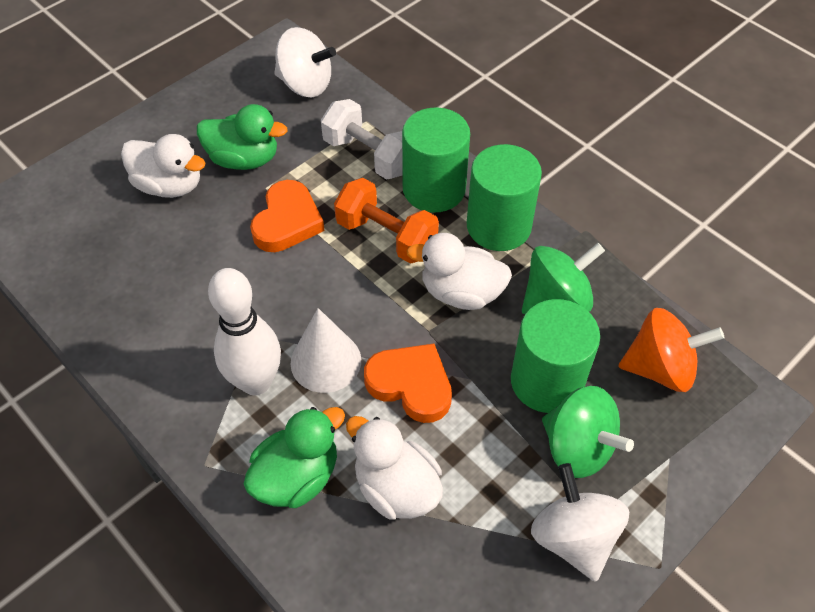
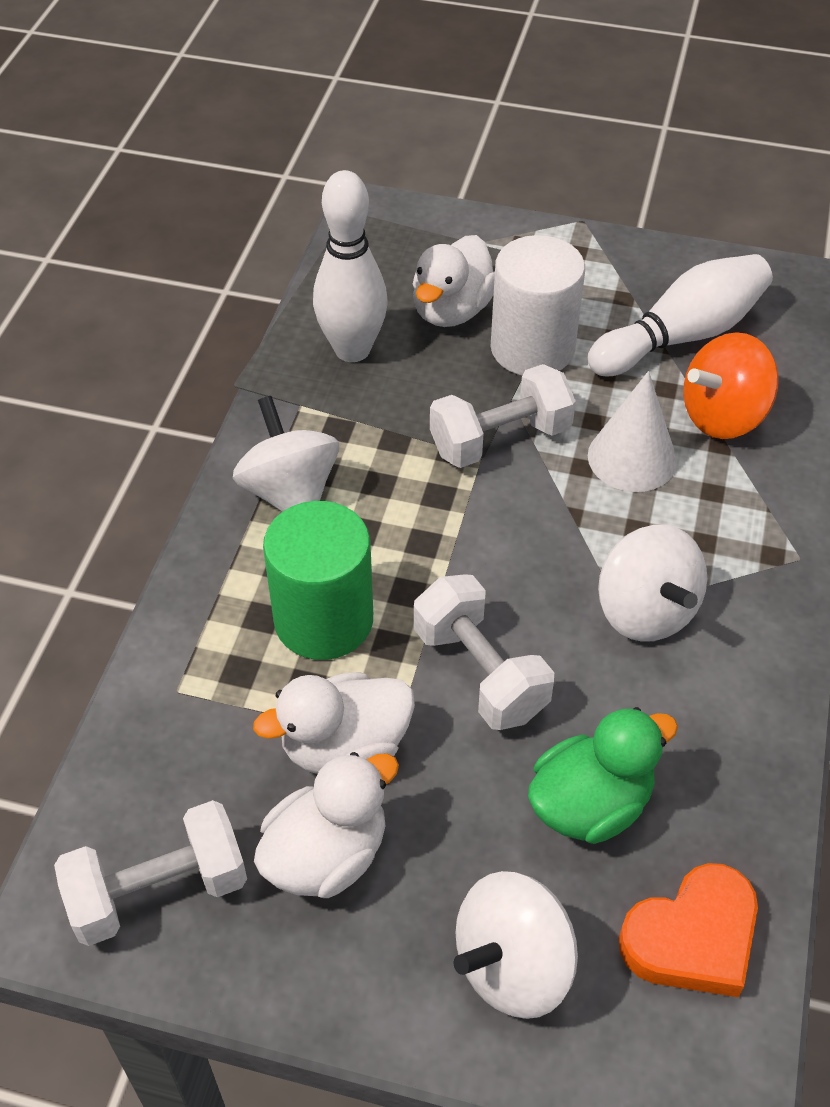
green cylinder: 3 -> 1
green duck: 2 -> 1
green spinning top: 2 -> 0
orange dumbbell: 1 -> 0
orange heart: 2 -> 1
white bowling pin: 1 -> 2
white cylinder: 0 -> 1
white dumbbell: 1 -> 3
white spinning top: 2 -> 3

